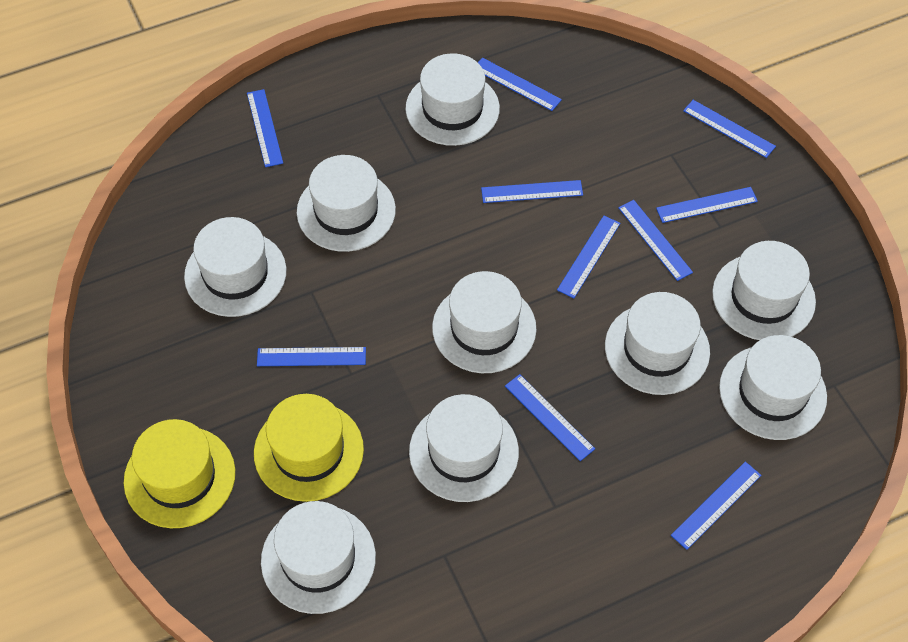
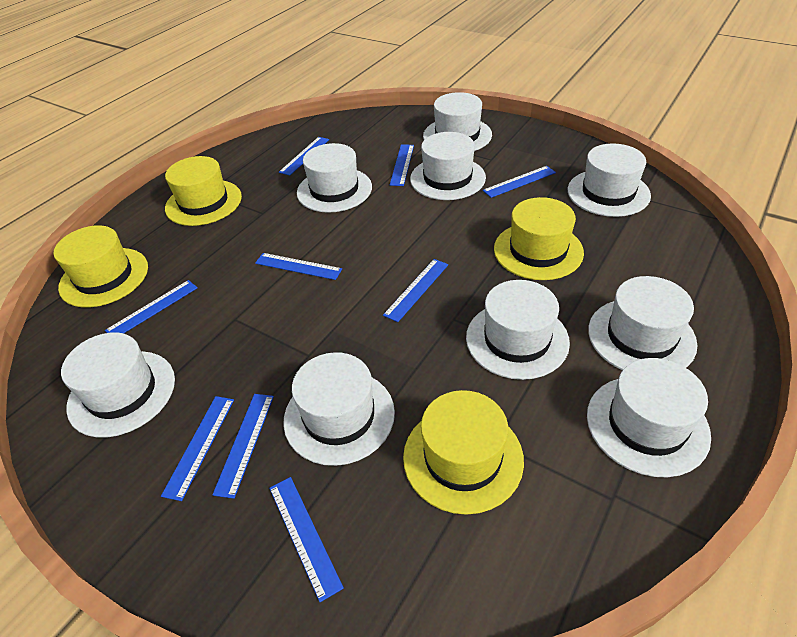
blue ruler: 10 -> 9
yellow hat: 2 -> 4

